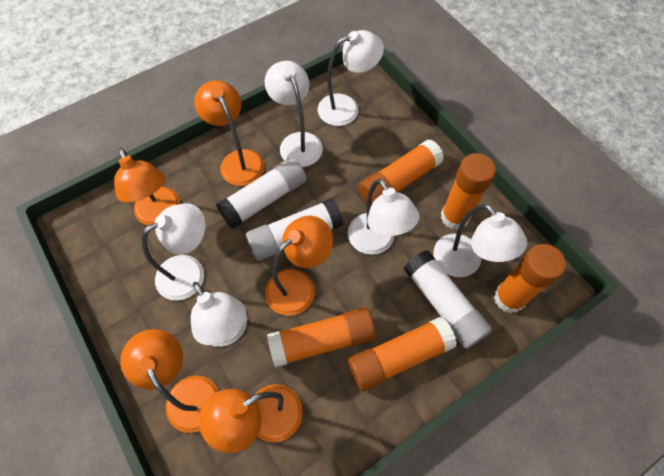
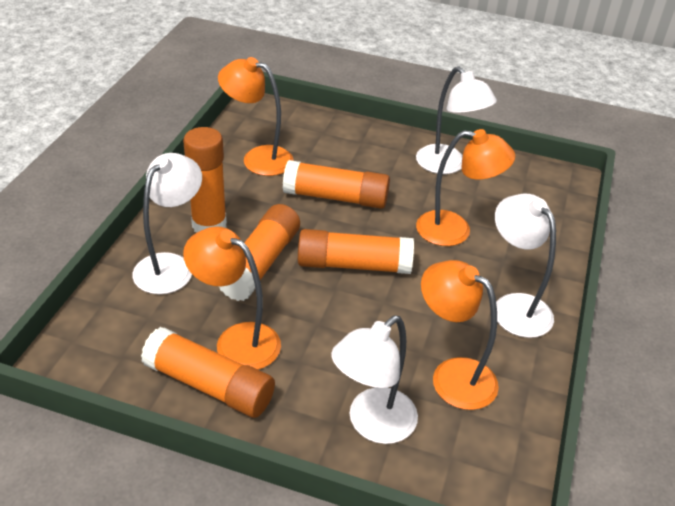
orange lamp: 5 -> 4
white glue stick: 3 -> 0
white lamp: 6 -> 4

